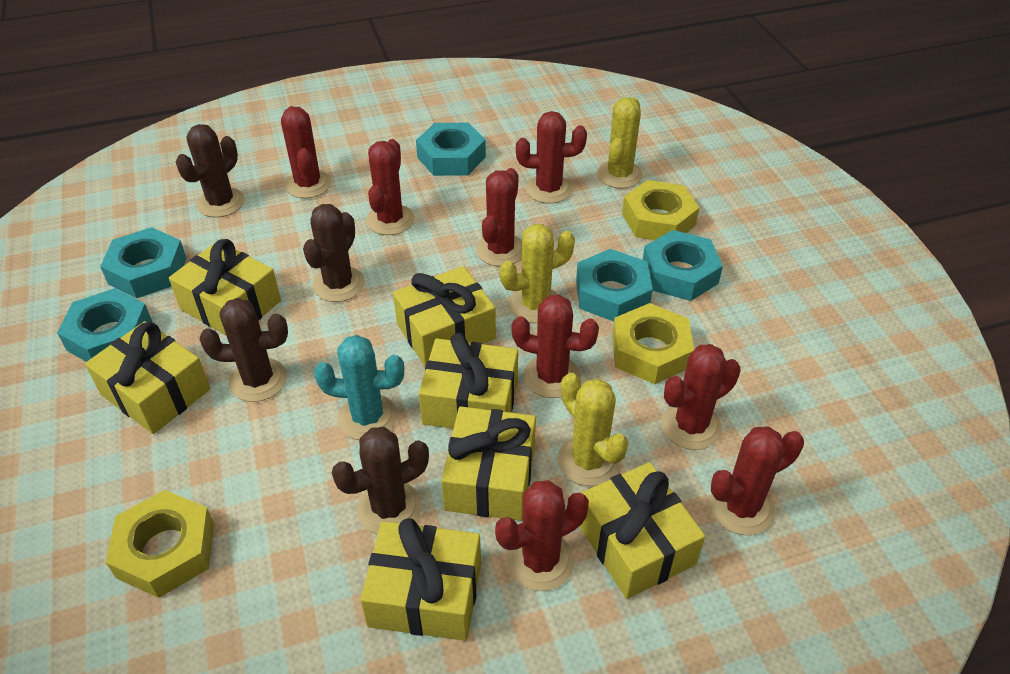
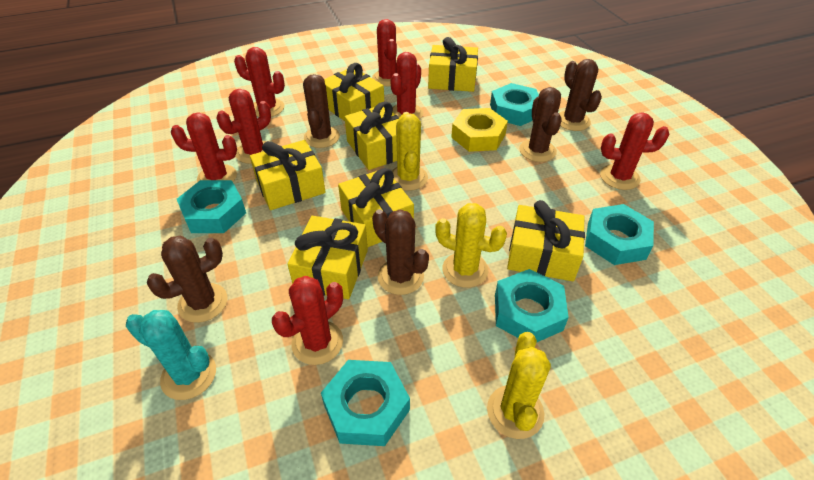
brown cactus: 4 -> 5
red cactus: 8 -> 7
yellow nut: 3 -> 1

